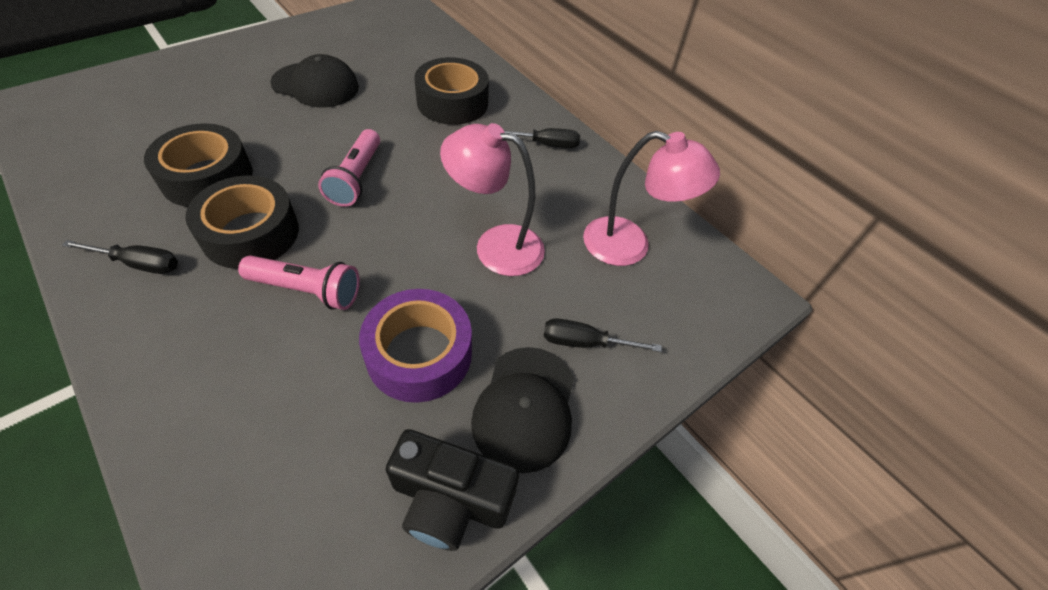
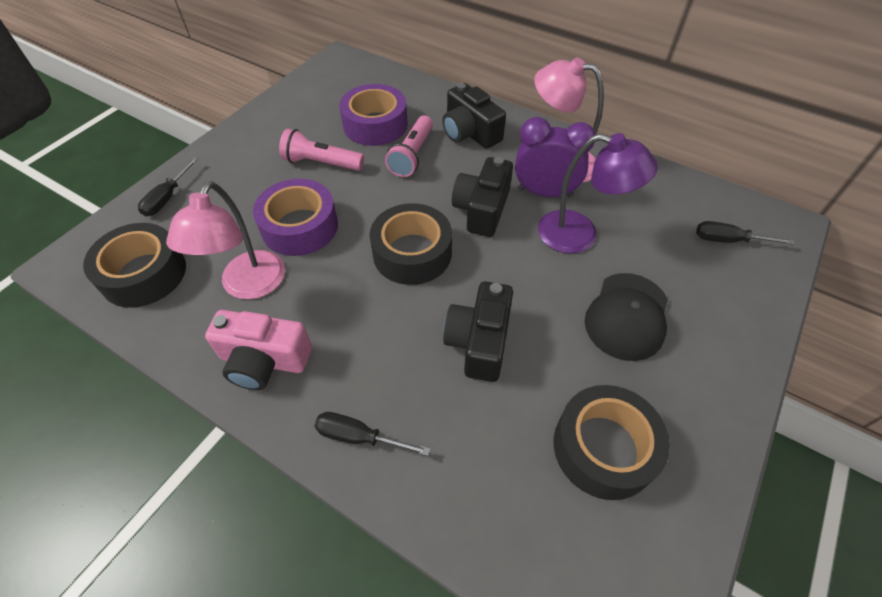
black camera: 1 -> 3
black cap: 2 -> 1
pink camera: 0 -> 1
purple clock: 0 -> 1
purple lamp: 0 -> 1
purple tape: 1 -> 2

